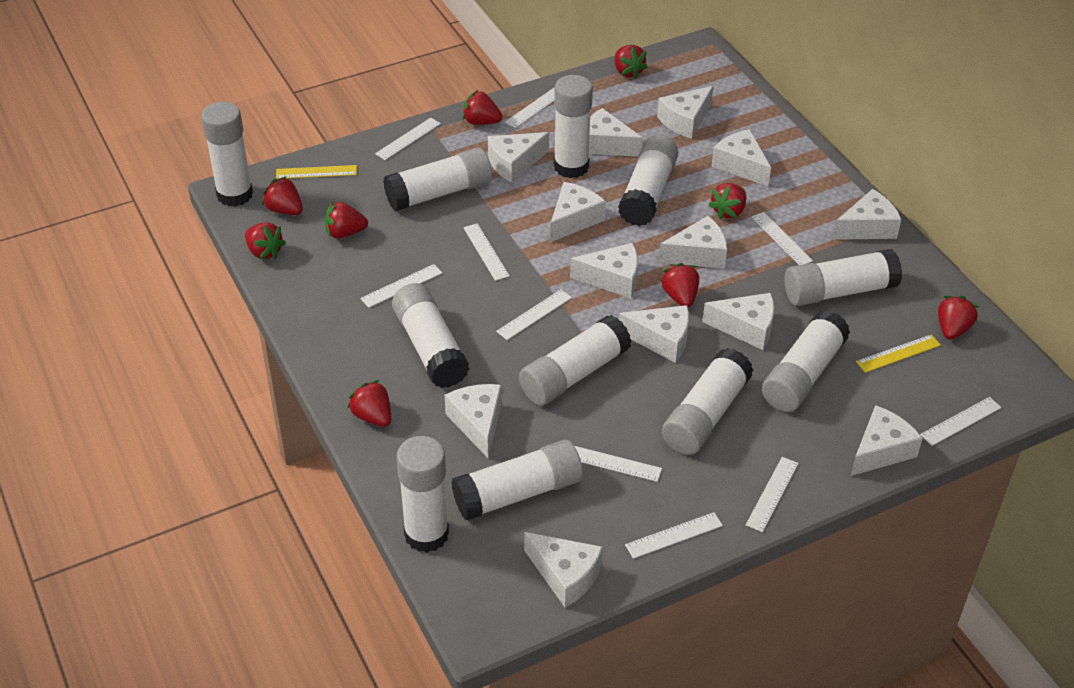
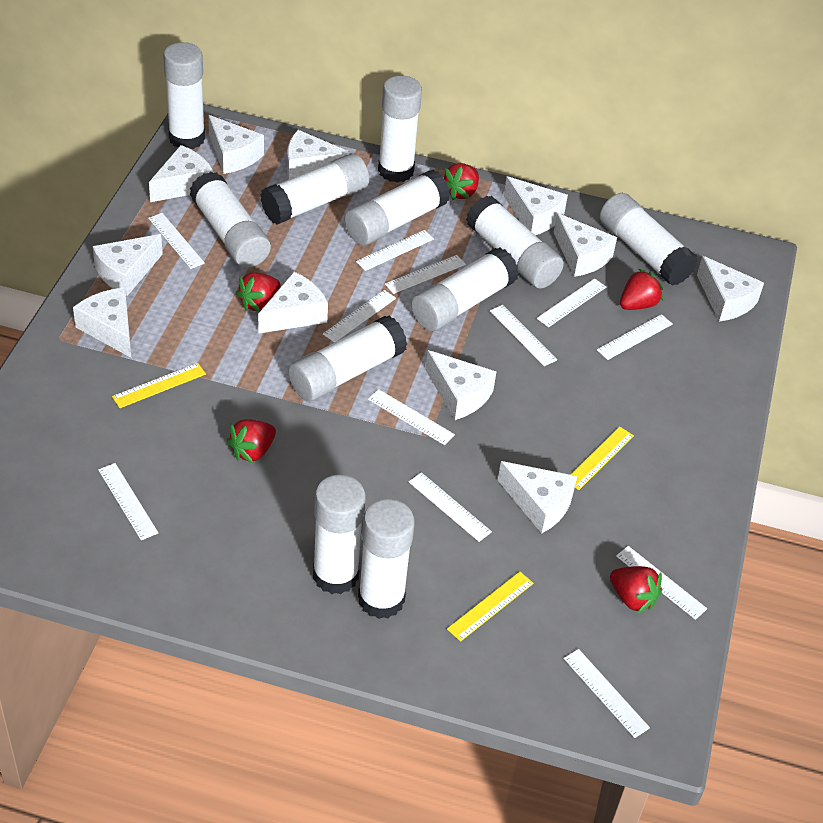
red strawberry: 9 -> 5
white cheese: 13 -> 11
white ruler: 10 -> 12
yellow ruler: 2 -> 3

